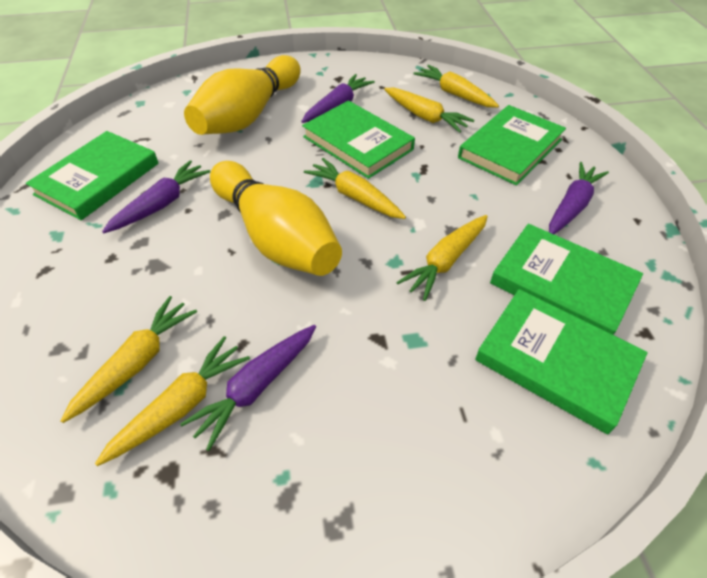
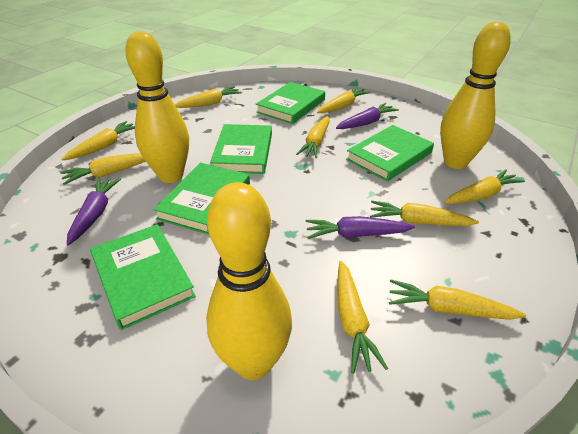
purple carrot: 4 -> 3
yellow bowling pin: 2 -> 3
yellow carrot: 6 -> 9

